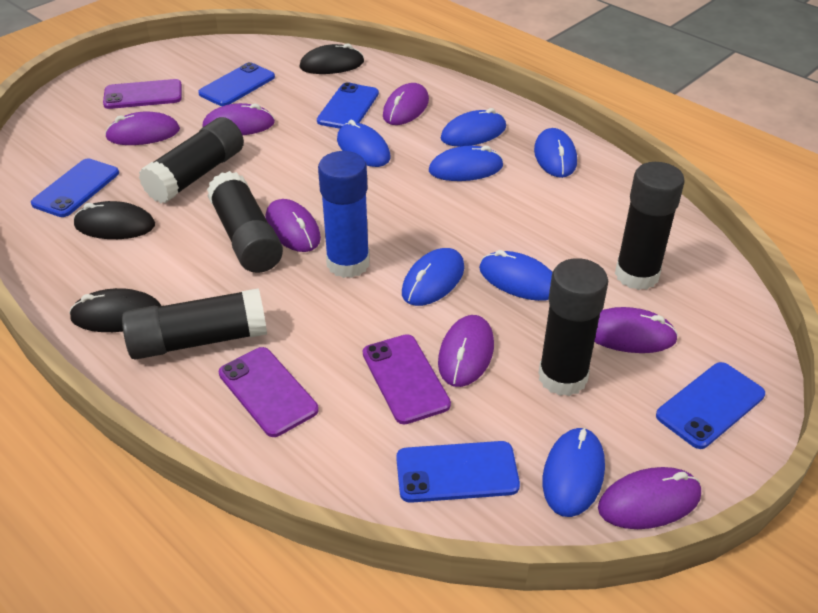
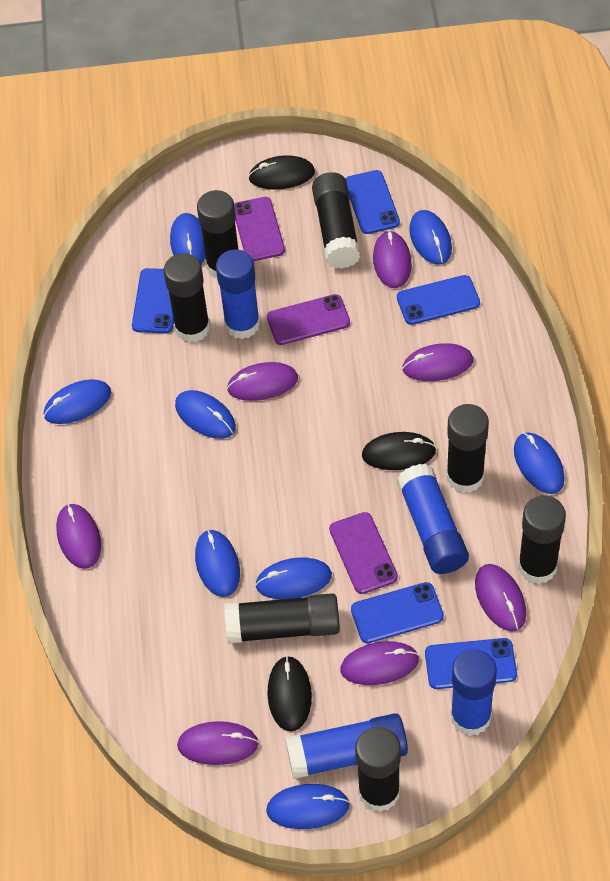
black glue stick: 5 -> 7
blue glue stick: 1 -> 4
blue mouse: 7 -> 8

